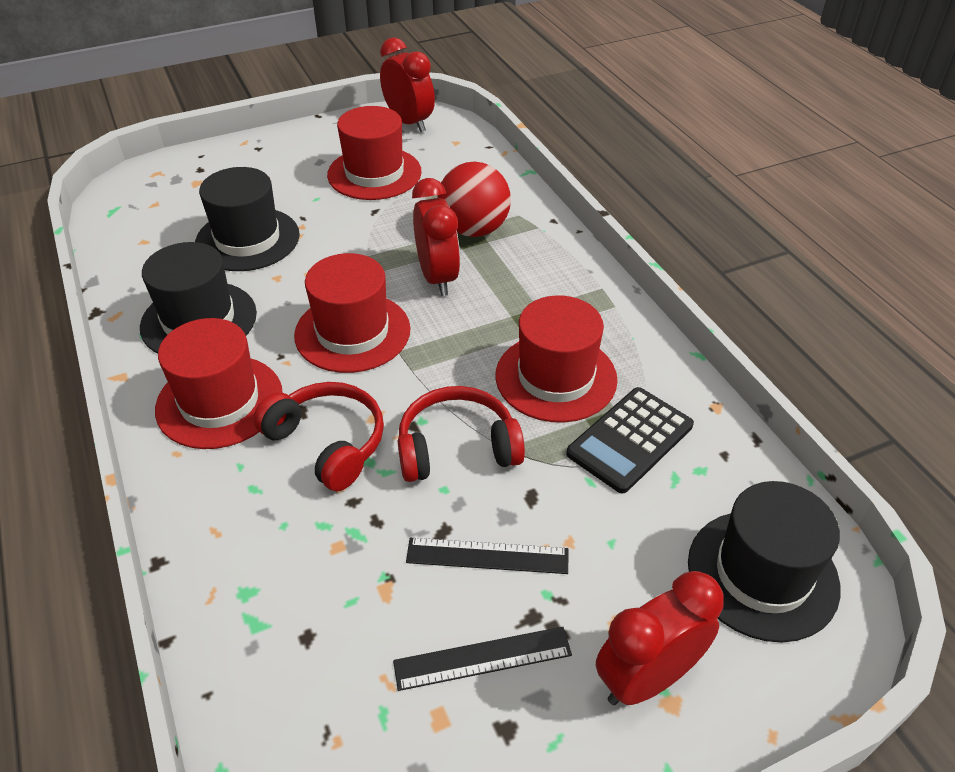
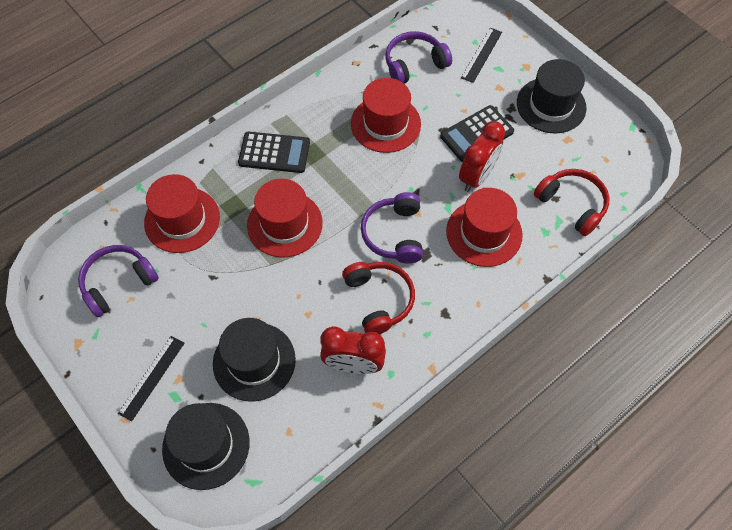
black calculator: 1 -> 2
purple headphones: 0 -> 3
red ball: 1 -> 0
red clock: 3 -> 2

